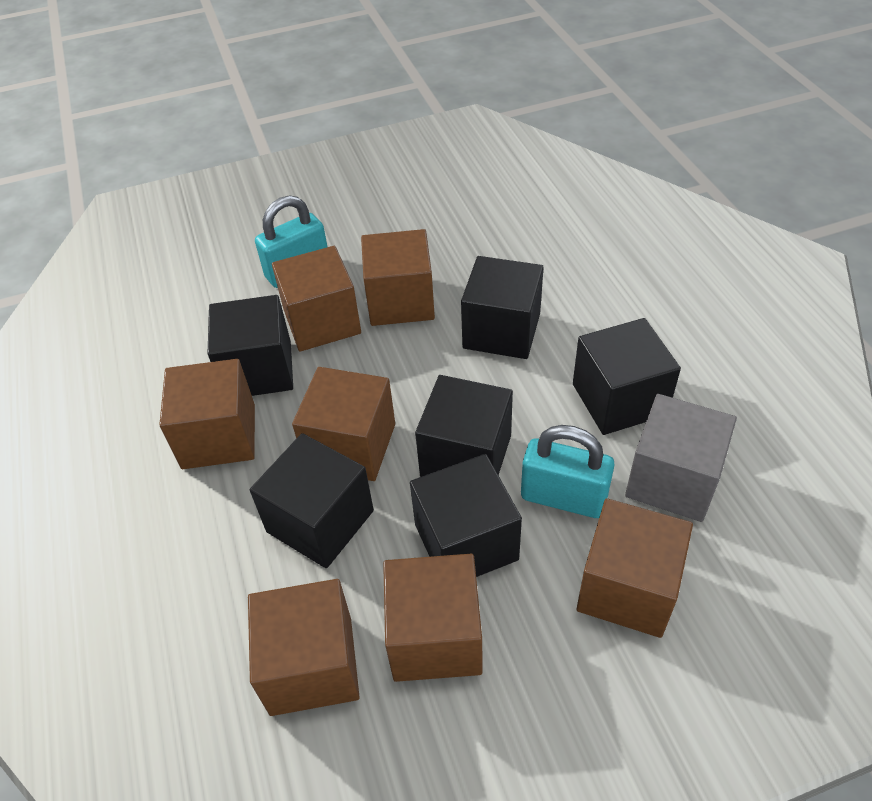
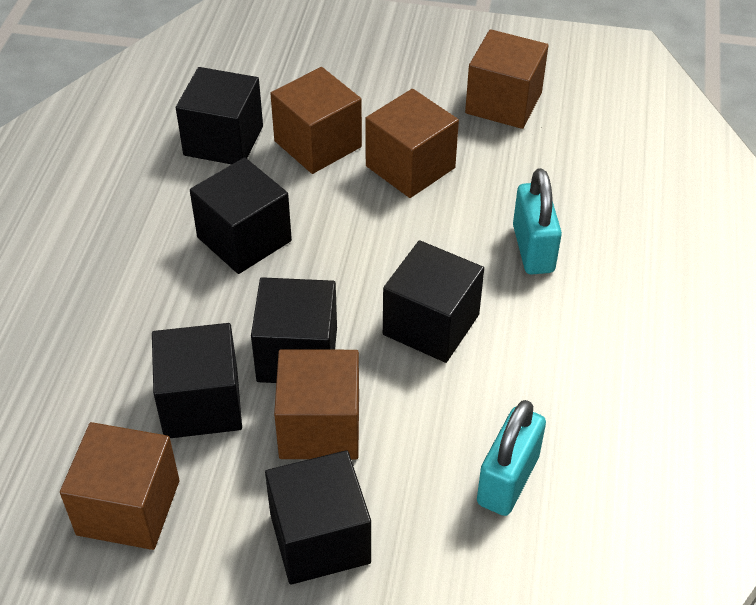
brown cube: 7 -> 5
grey cube: 1 -> 0

